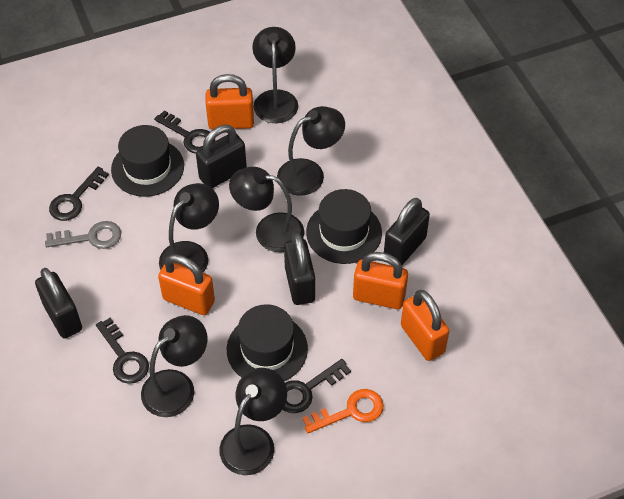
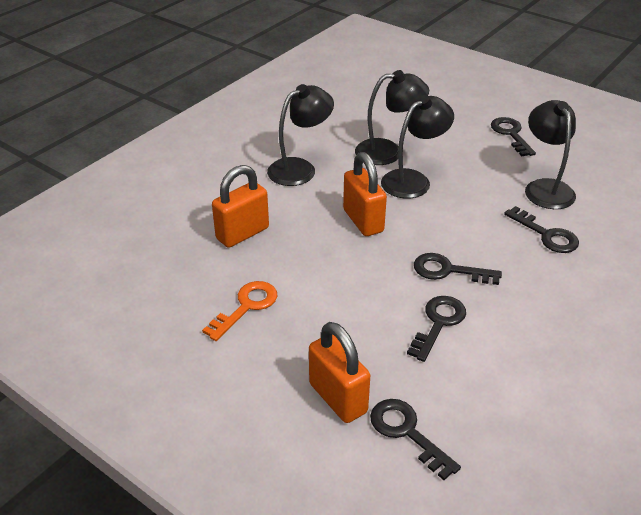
black hat: 3 -> 0
black key: 4 -> 5
black lamp: 6 -> 4
black padlock: 4 -> 0
grey key: 1 -> 0
orange padlock: 4 -> 3

